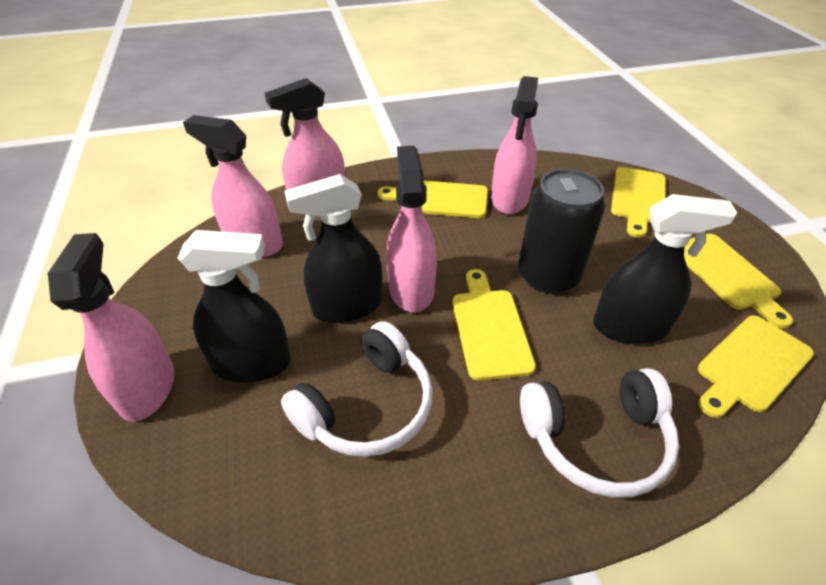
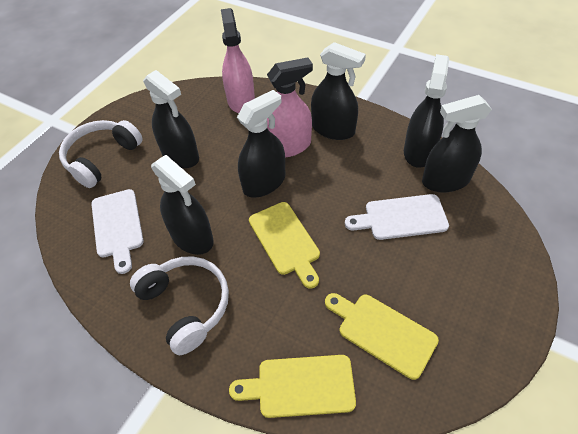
black can: 1 -> 0
black spray bottle: 3 -> 6
pink spray bottle: 5 -> 2
white cutting board: 0 -> 2
yellow cutting board: 5 -> 3

